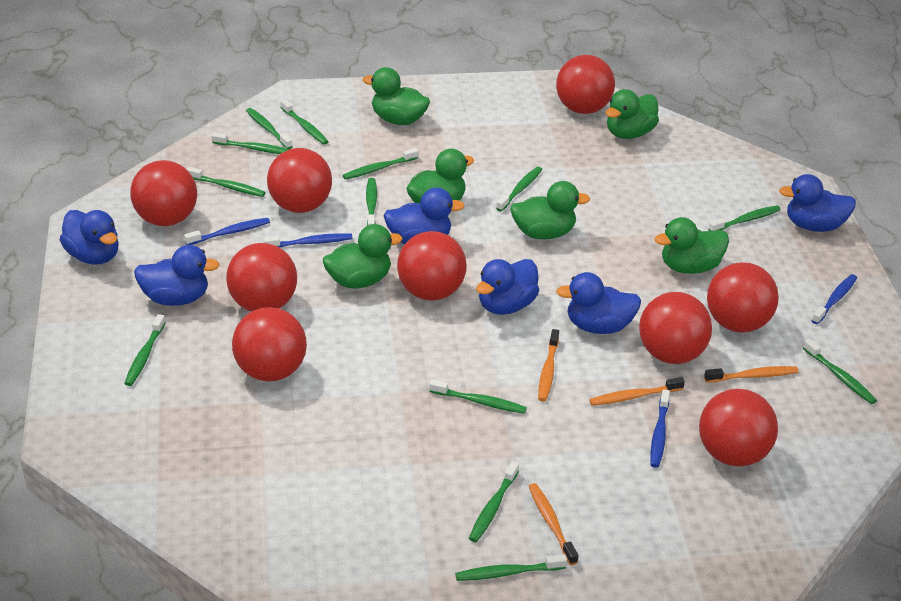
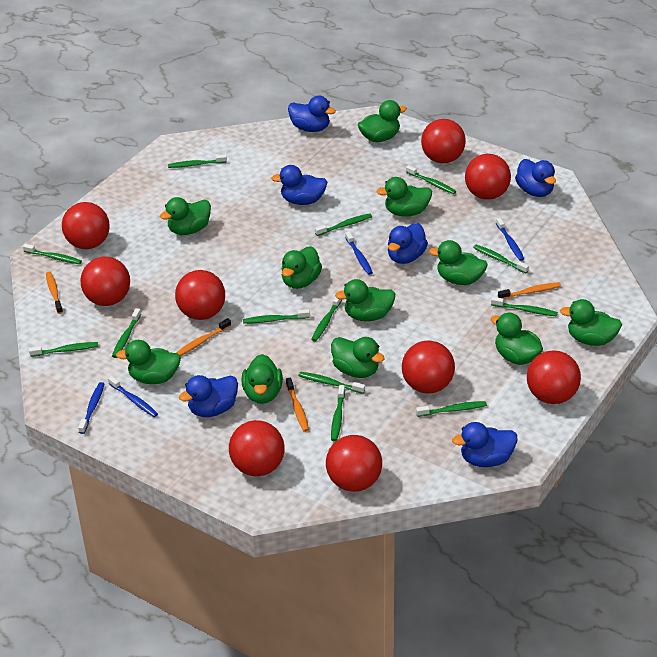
green duck: 6 -> 11

